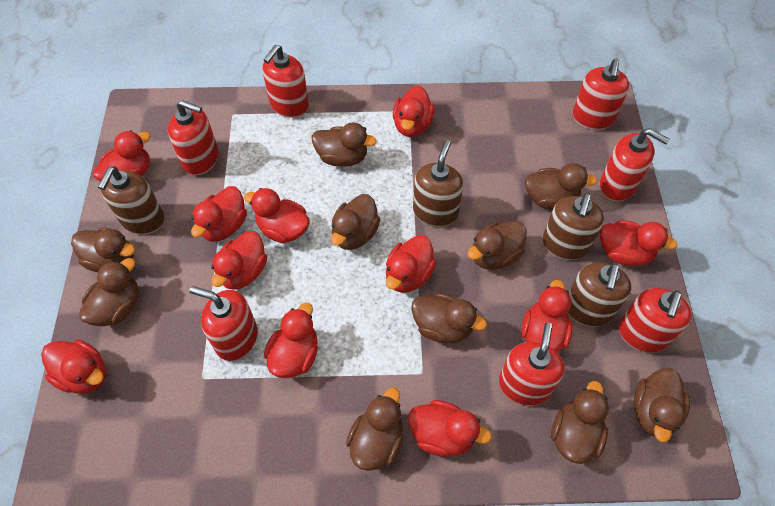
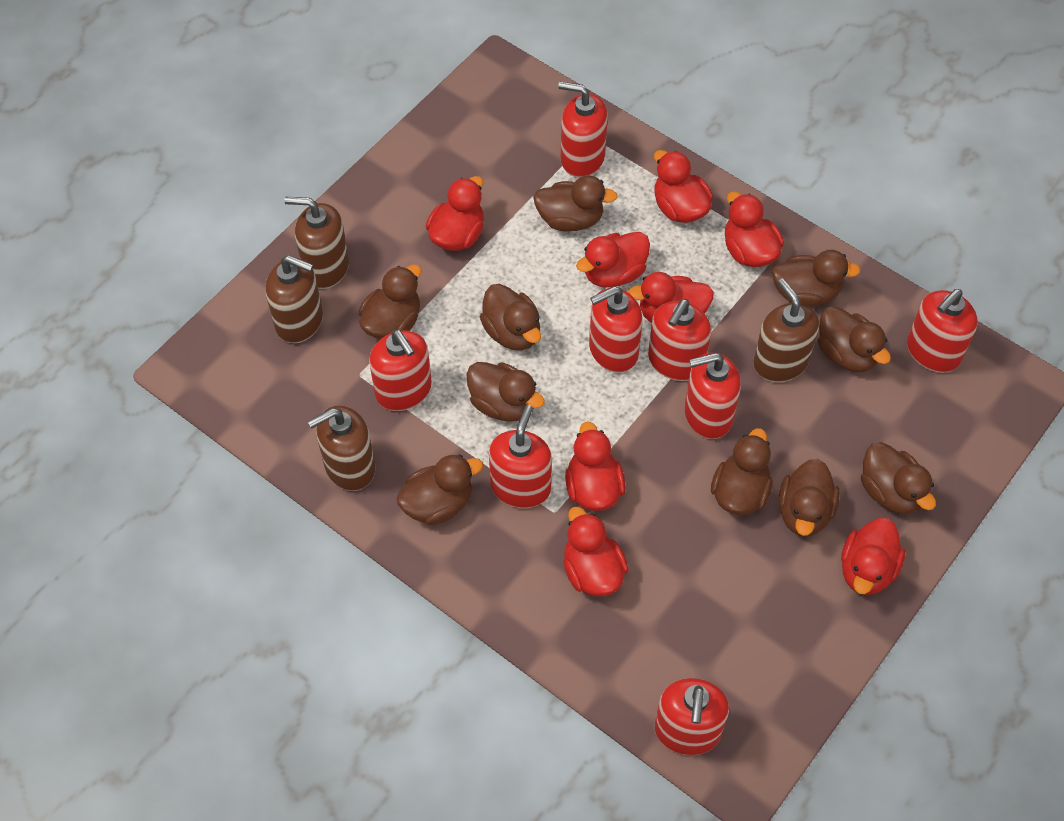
red duck: 11 -> 8
red soap dispenser: 7 -> 8

